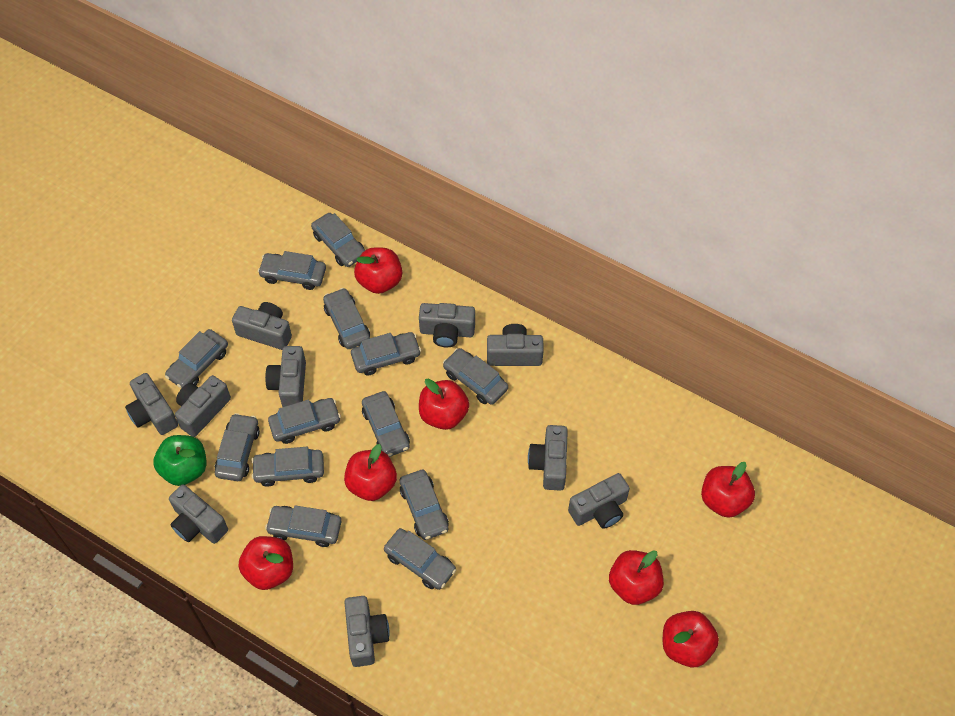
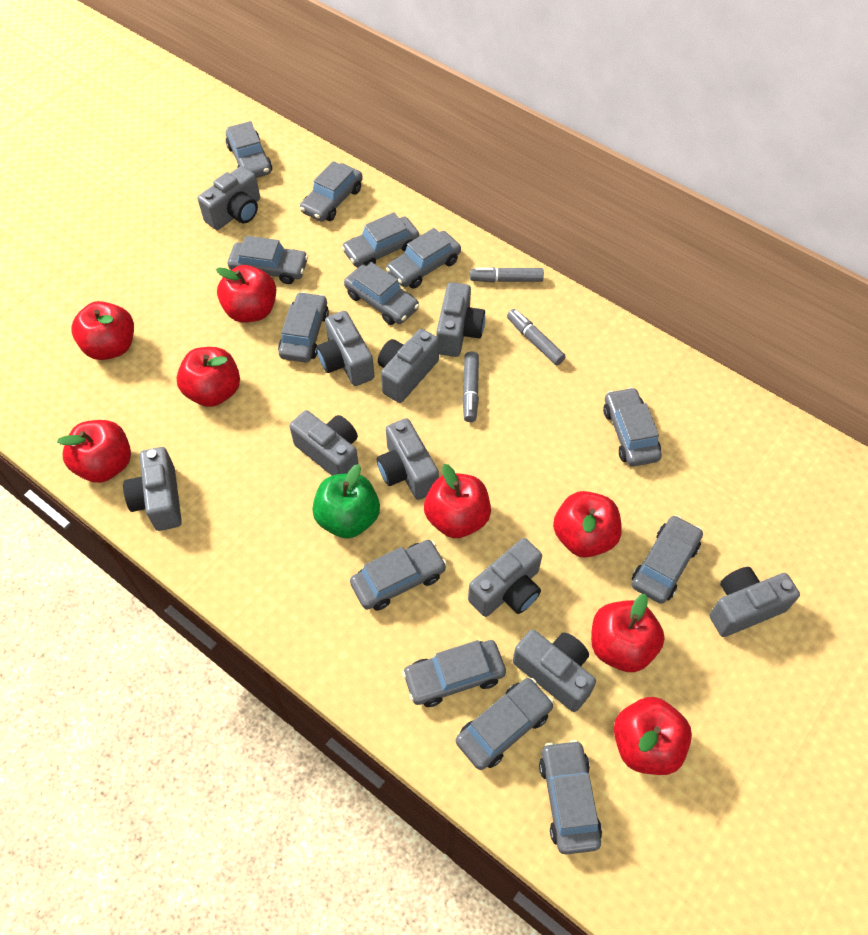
grey marker: 0 -> 3
red apple: 7 -> 8

